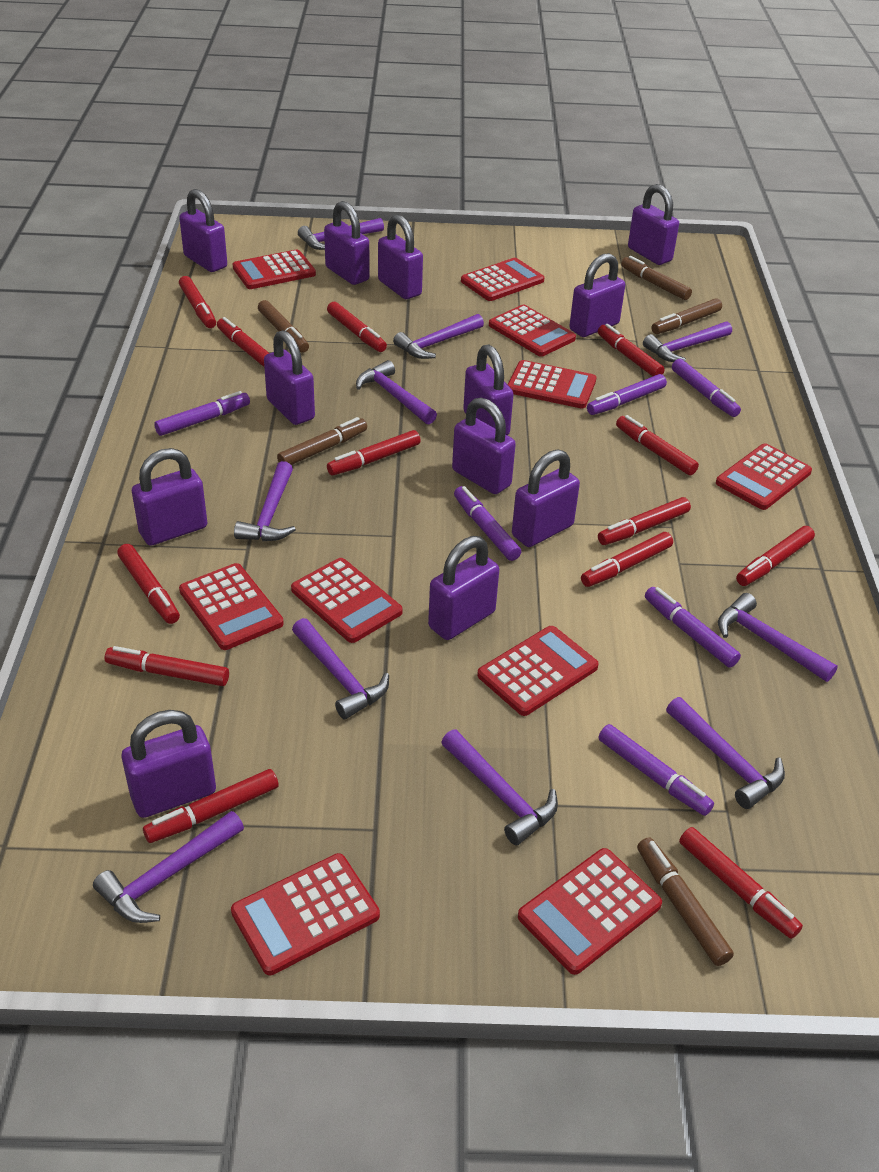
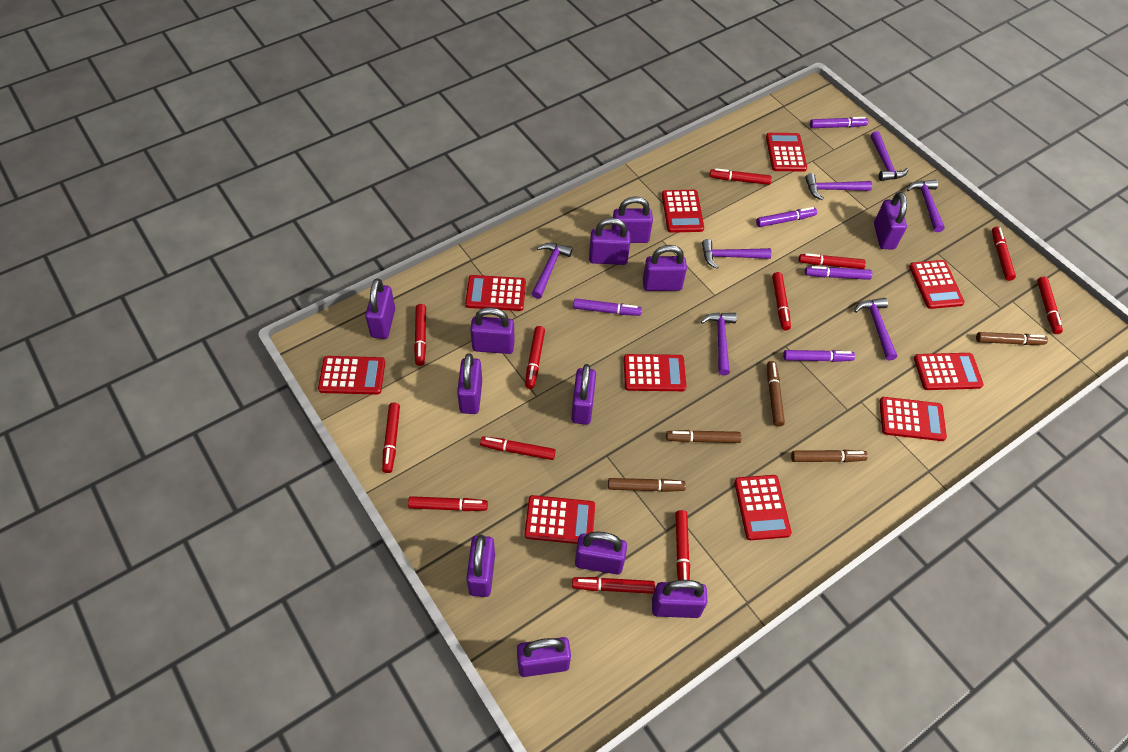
purple hammer: 10 -> 7
purple marker: 6 -> 5
red marker: 13 -> 12

